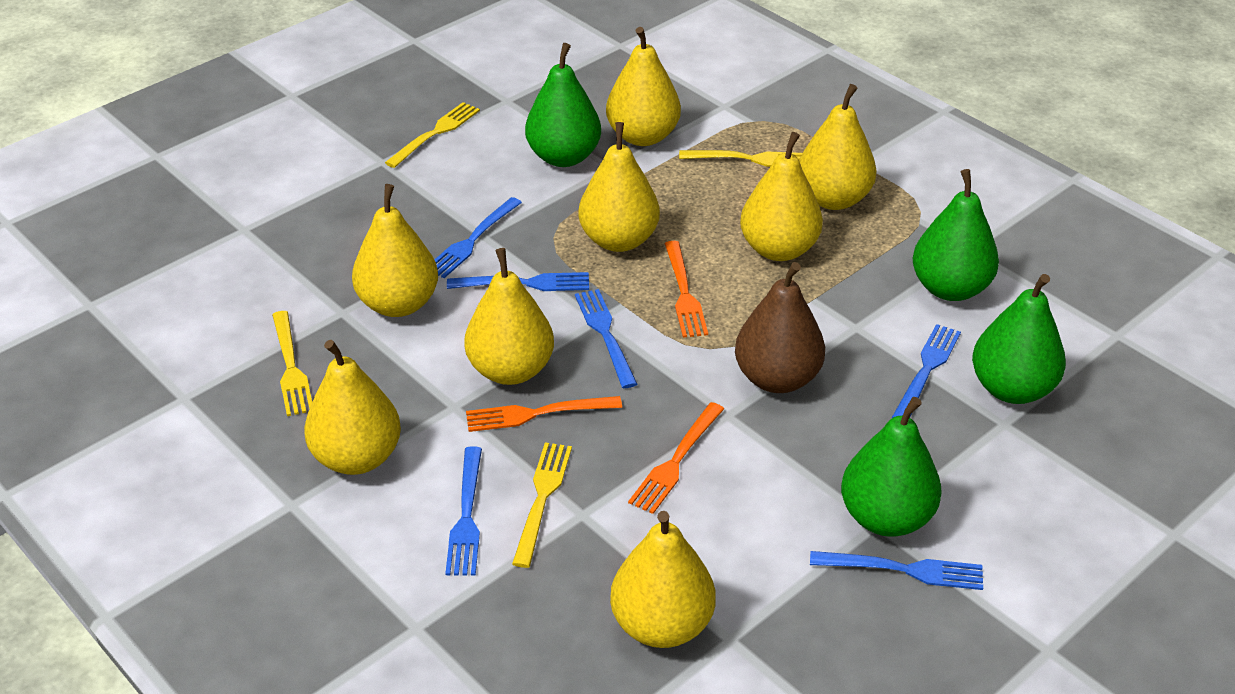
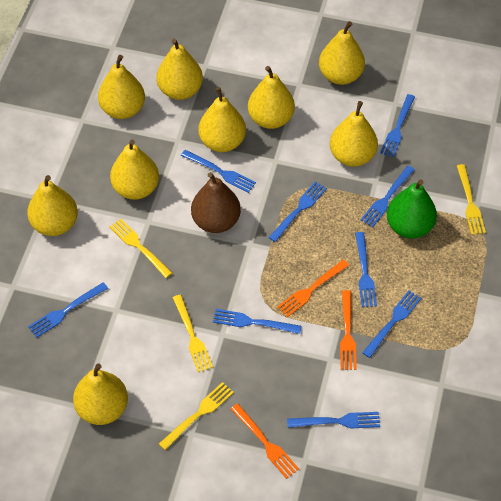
blue fork: 6 -> 9
green pear: 4 -> 1
yellow pear: 8 -> 9

